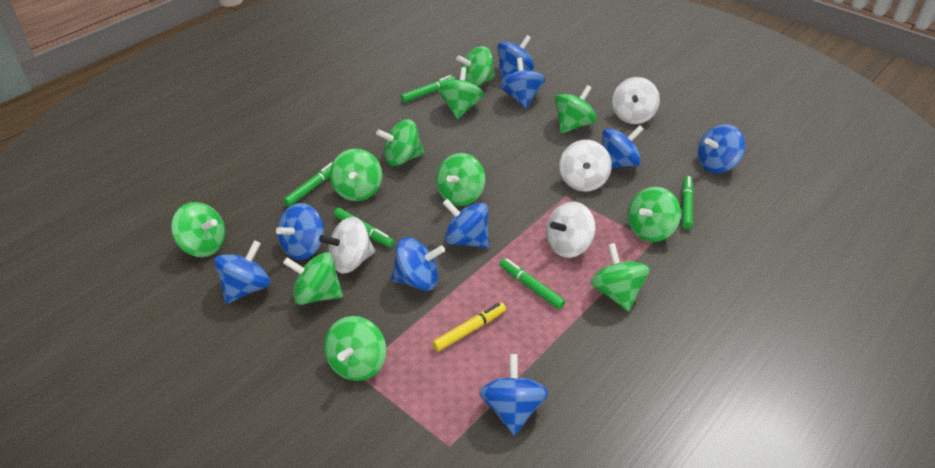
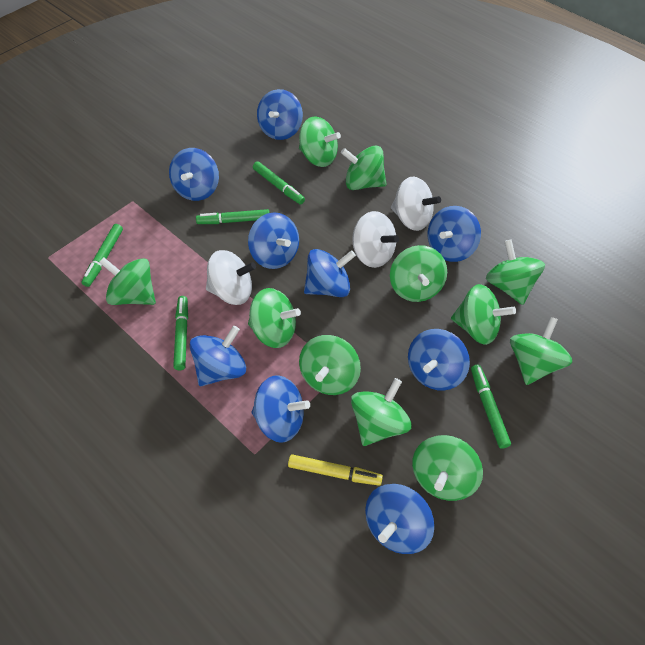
white spinning top: 4 -> 3

